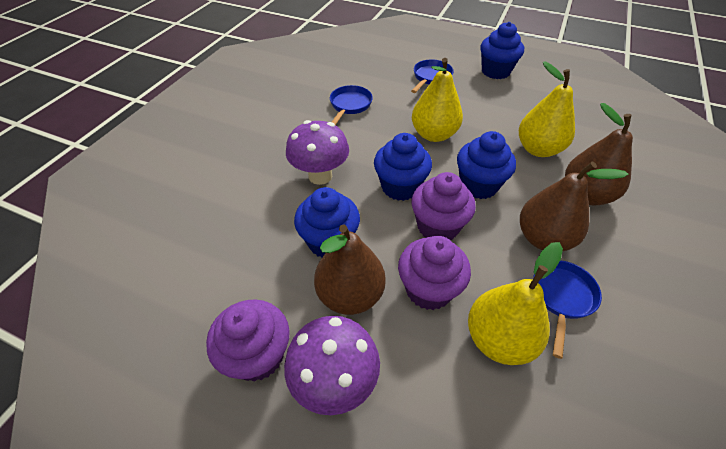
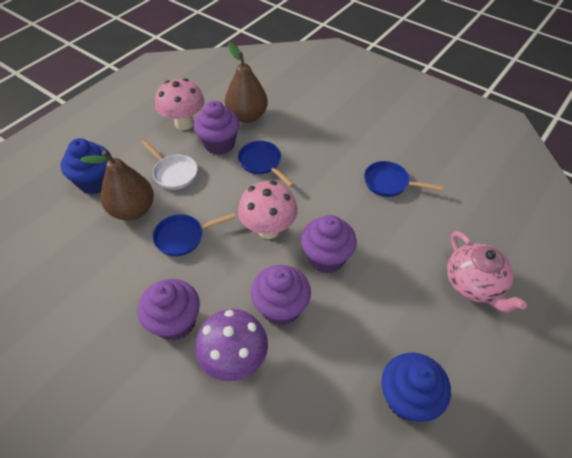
blue cupcake: 4 -> 2
brown pear: 3 -> 2
pink mushroom: 0 -> 2
pink teapot: 0 -> 1
purple cupcake: 3 -> 4
purple mushroom: 2 -> 1
white pan: 0 -> 1
yellow pear: 3 -> 0

